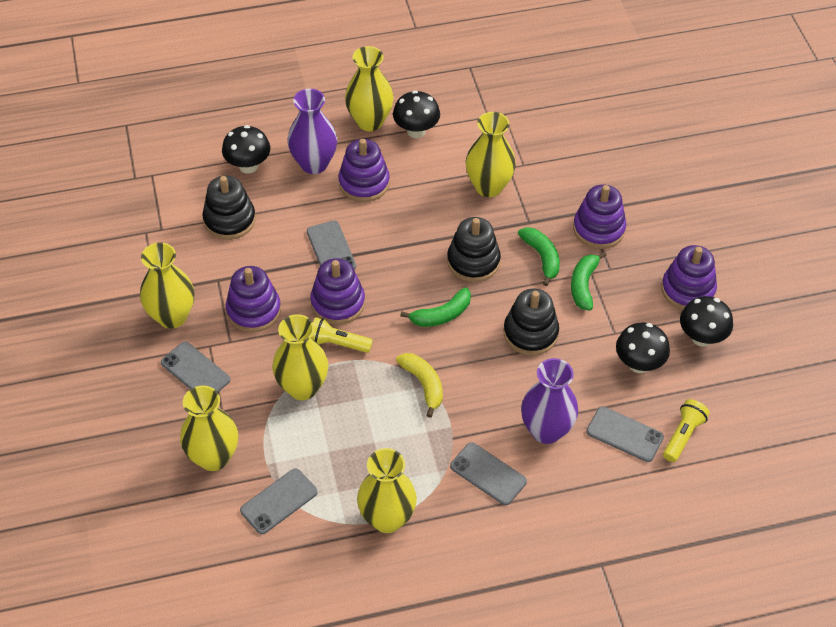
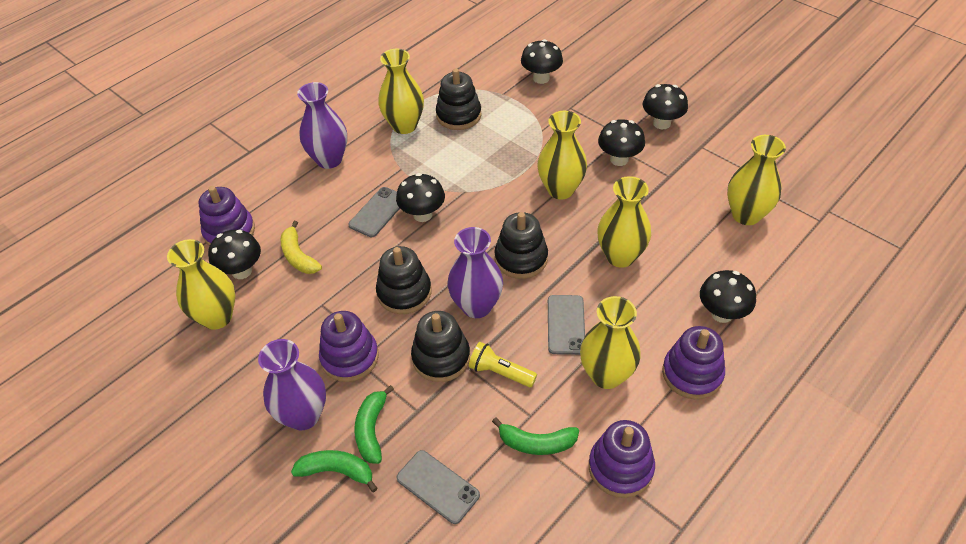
black mushroom: 4 -> 6
black stacking toy: 3 -> 4
grey phone: 5 -> 3
purple stacking toy: 5 -> 4
purple vase: 2 -> 3
yellow flashlight: 2 -> 1

